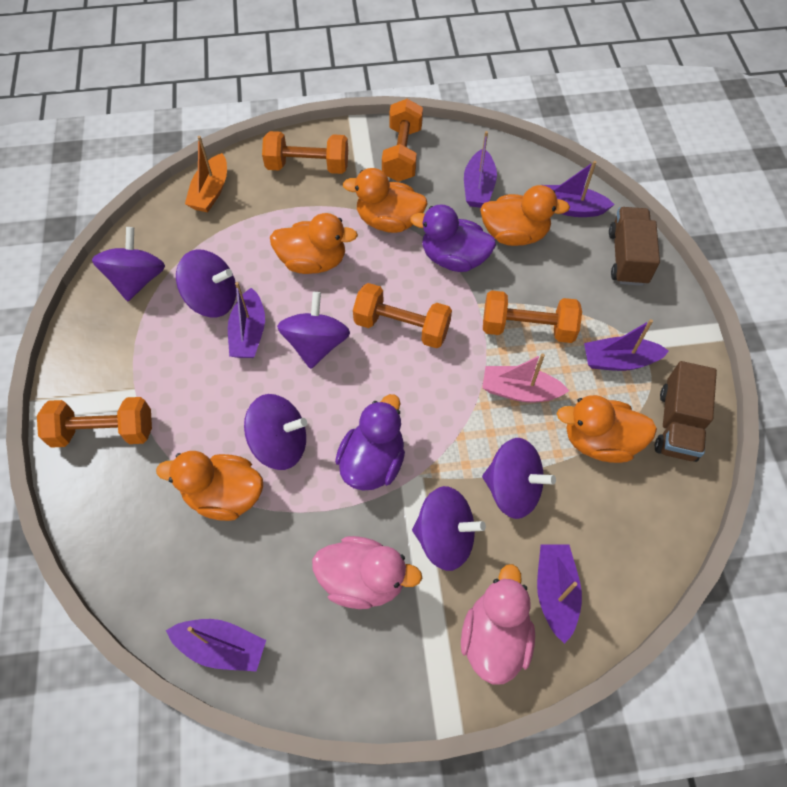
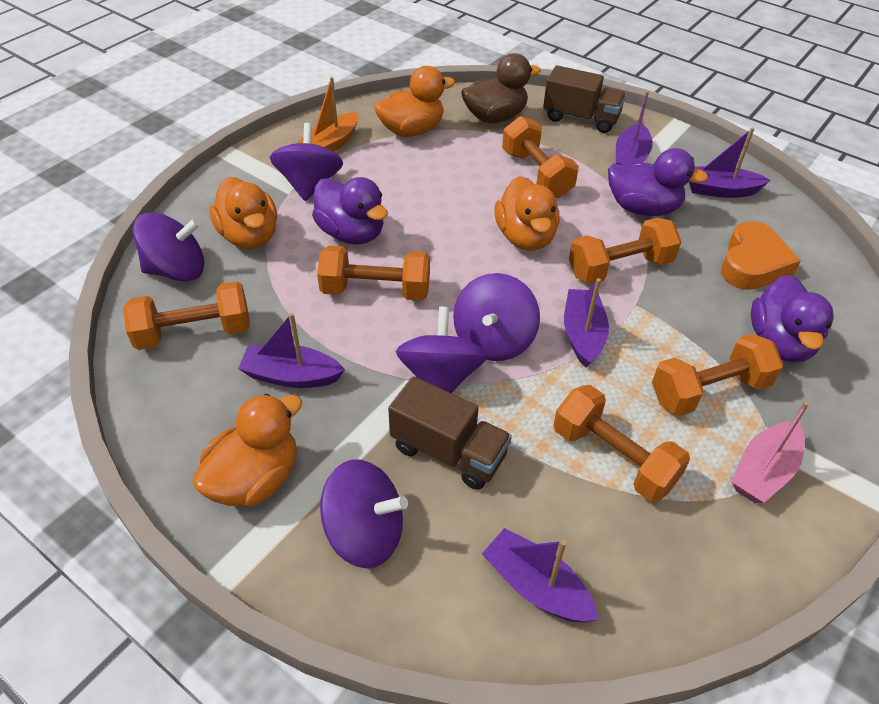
brown duck: 0 -> 1
orange duck: 5 -> 4
orange dumbbell: 5 -> 6
orange heart: 0 -> 1
pink duck: 2 -> 0
purple boat: 6 -> 5
purple duck: 2 -> 3
purple spinning top: 6 -> 5

